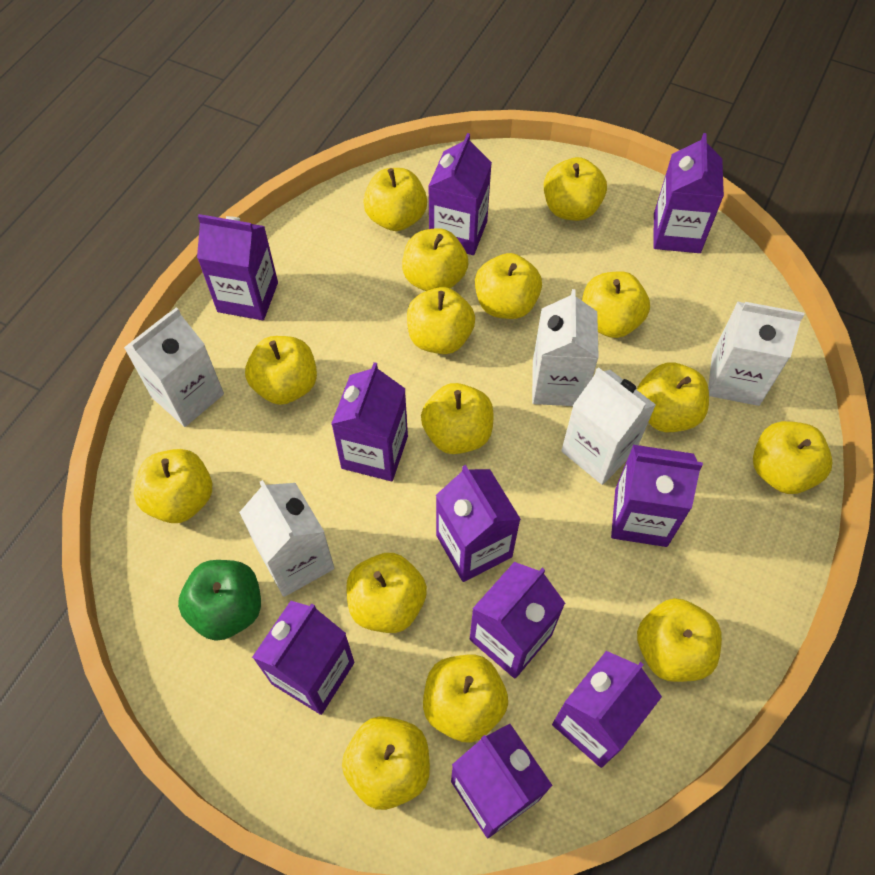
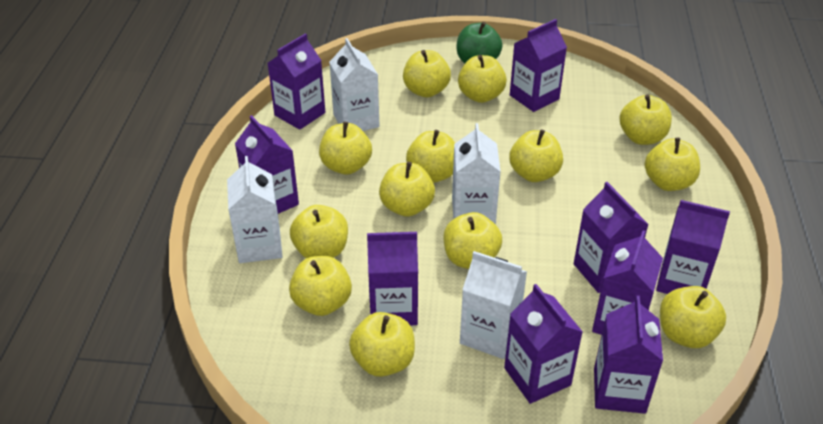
purple carton: 10 -> 9
white carton: 5 -> 4
yellow apple: 15 -> 13

